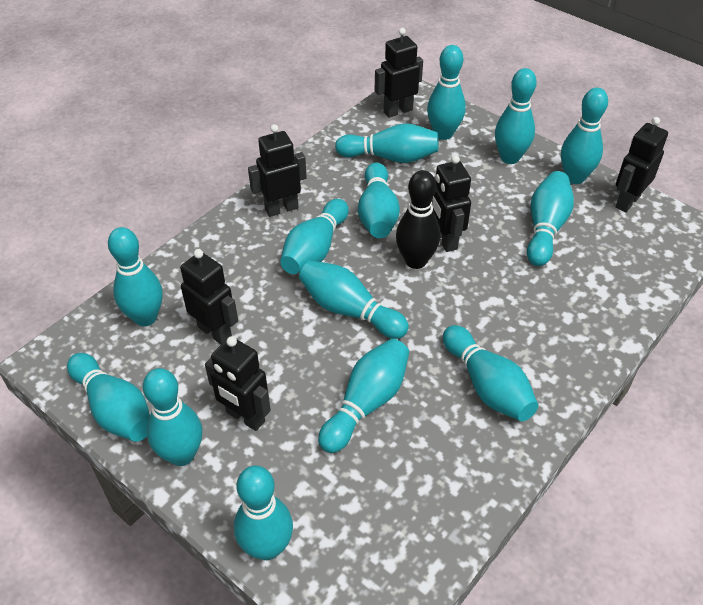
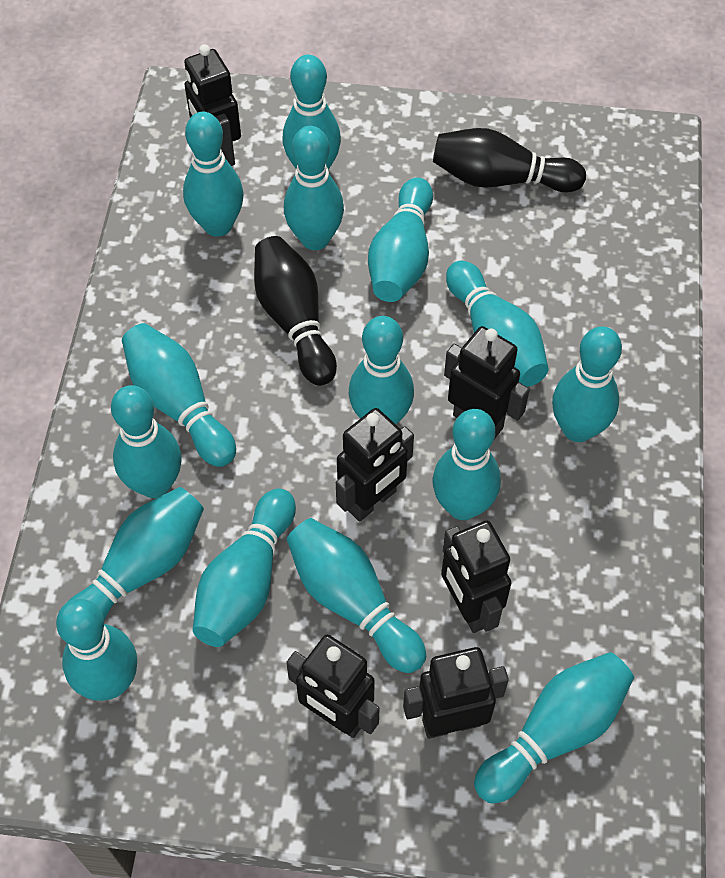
black bowling pin: 1 -> 2
turquoise bowling pin: 14 -> 15

